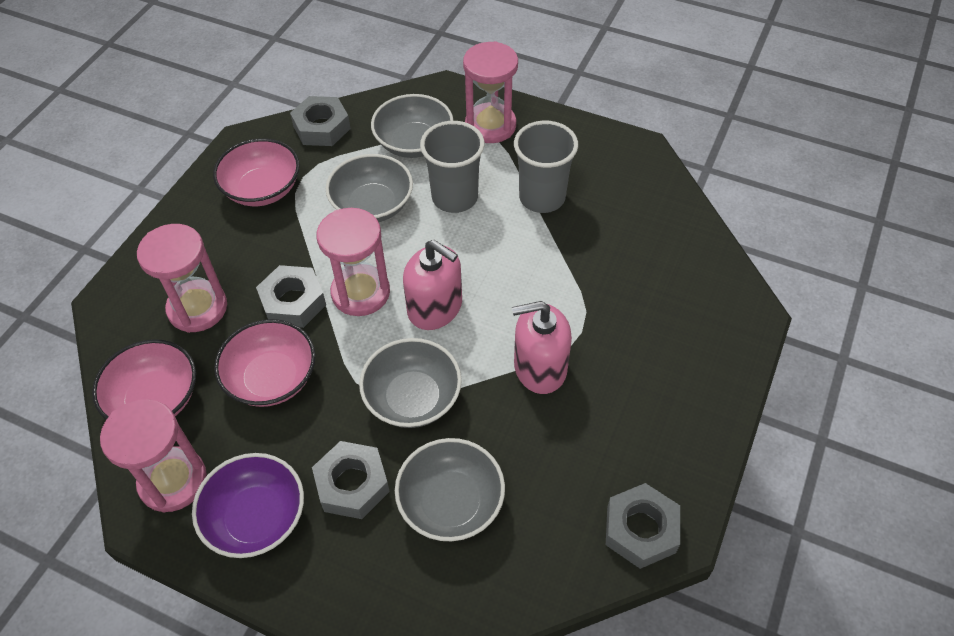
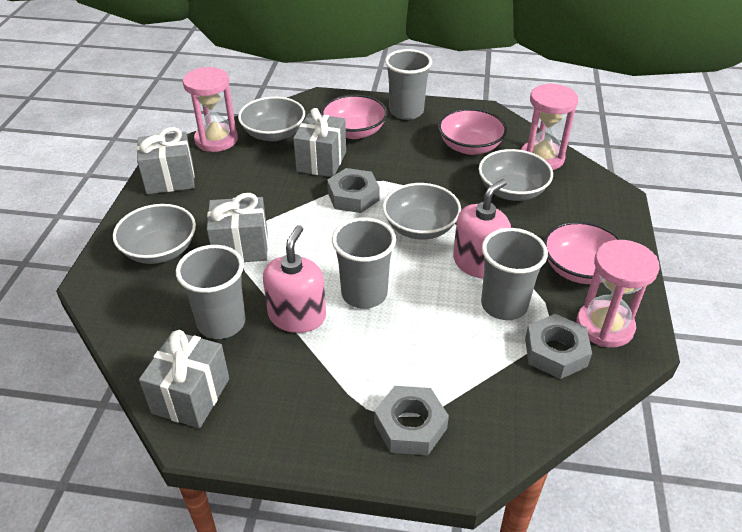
grey cup: 2 -> 4
grey gift: 0 -> 4
grey nut: 4 -> 3
pink hourglass: 4 -> 3
purple bowl: 1 -> 0

